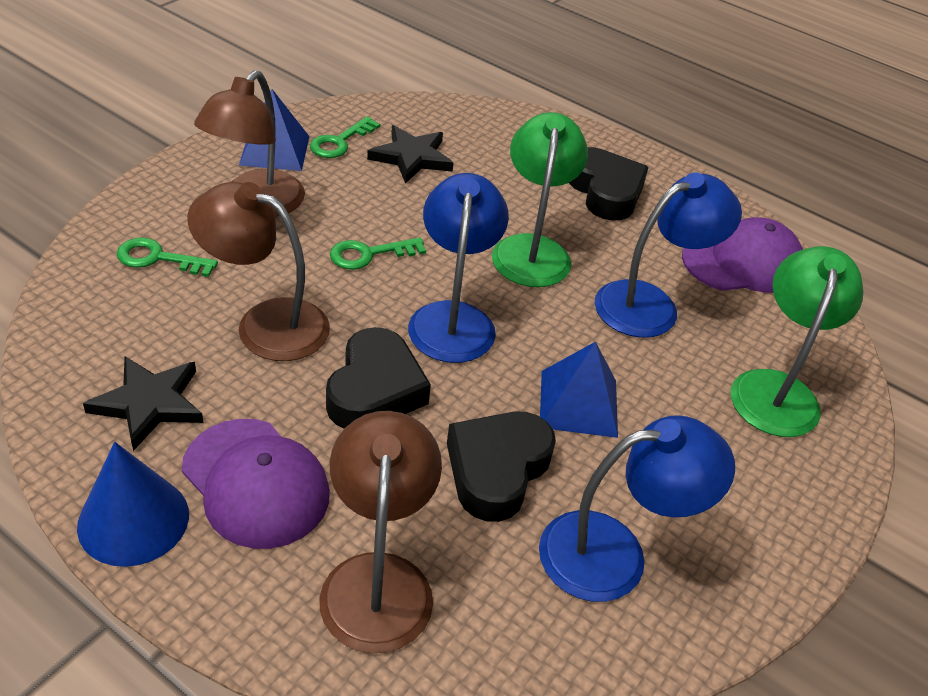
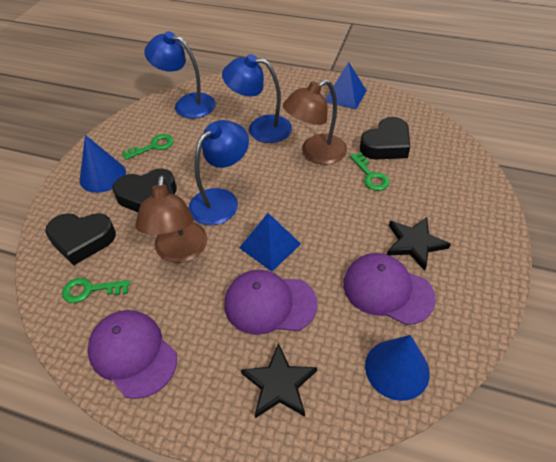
blue cone: 1 -> 2
brown lamp: 3 -> 2
green lamp: 2 -> 0
purple cap: 2 -> 3

